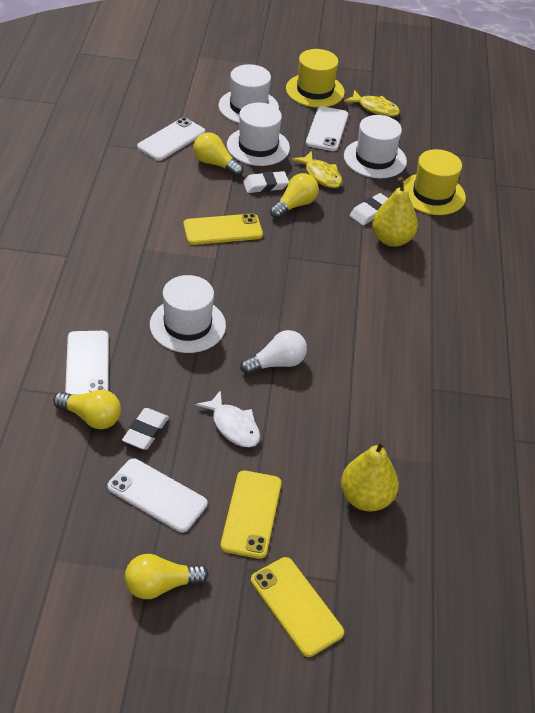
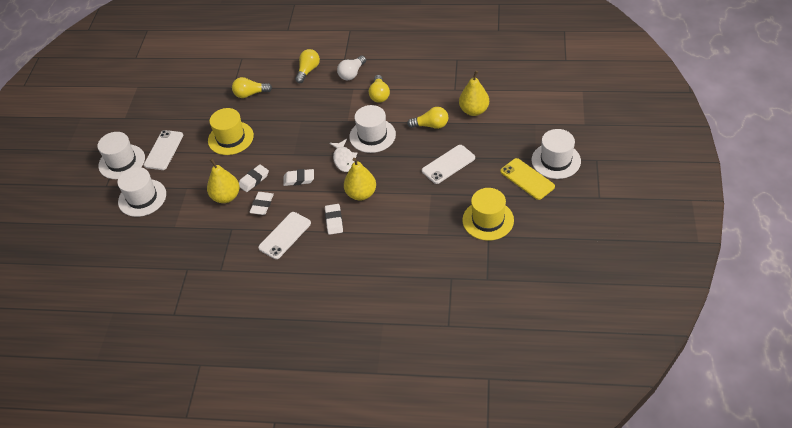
white eraser: 3 -> 4
white phone: 4 -> 3
yellow fish: 2 -> 0
yellow pear: 2 -> 3
yellow phone: 3 -> 1

